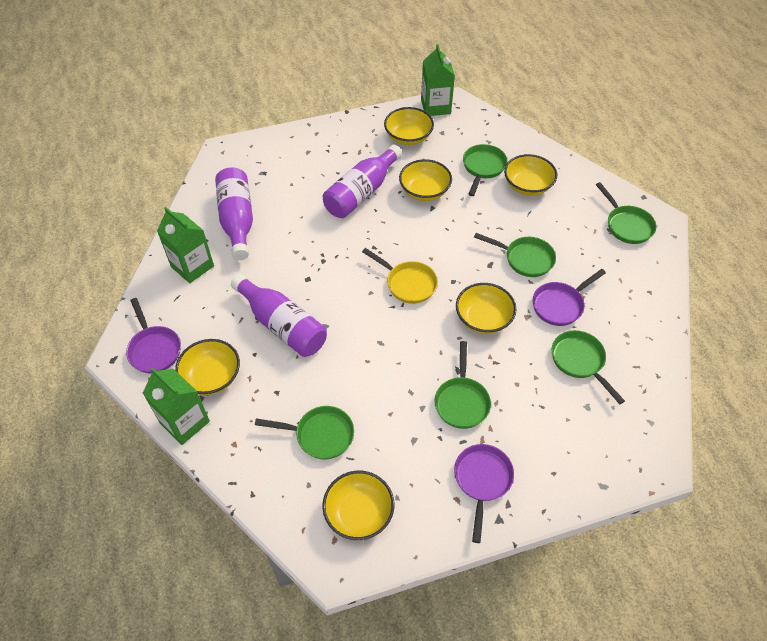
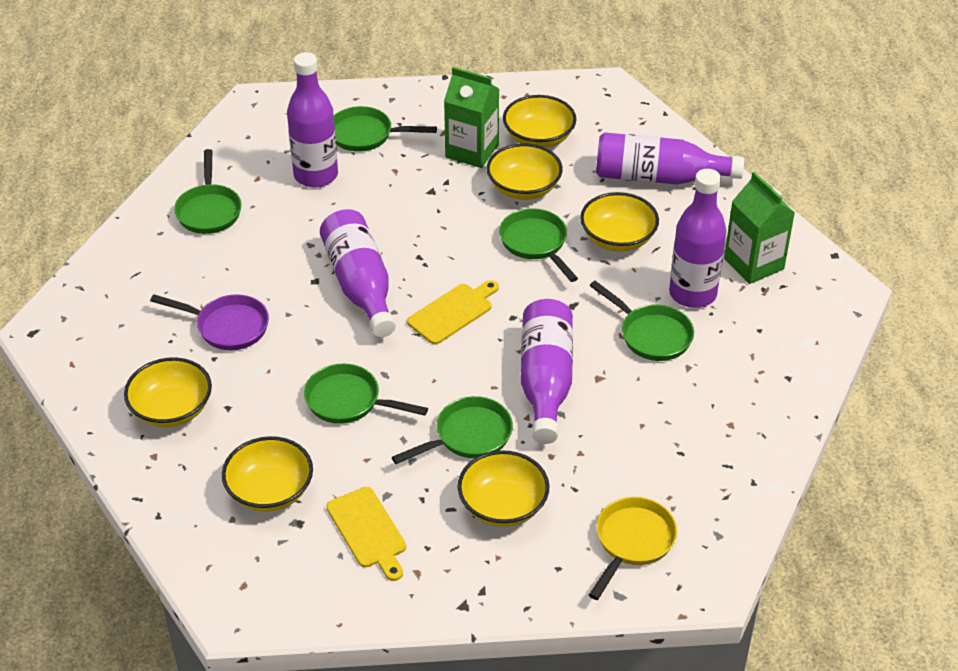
green carton: 3 -> 2
purple bottle: 3 -> 5
purple pan: 3 -> 1
yellow cutting board: 0 -> 2

